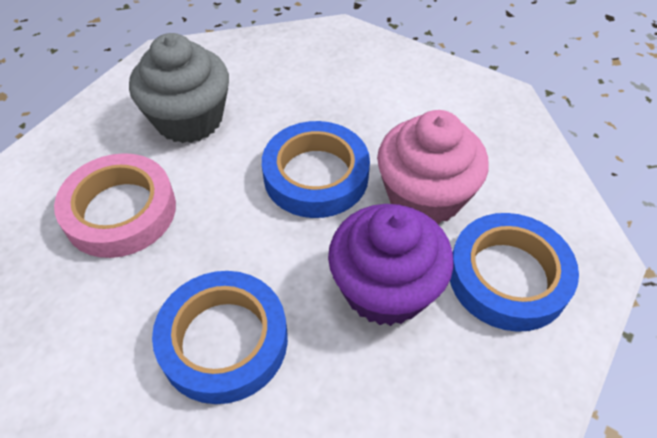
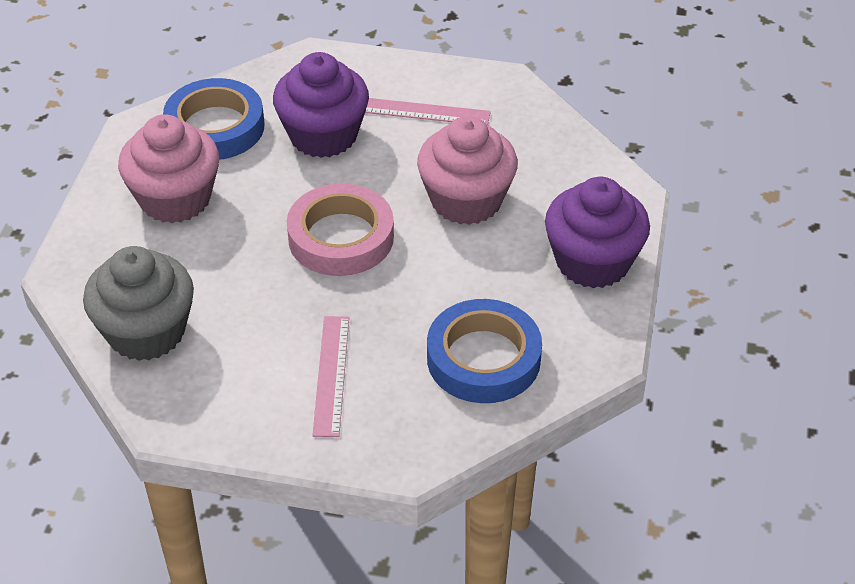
blue tape: 3 -> 2
pink cupcake: 1 -> 2
pink ruler: 0 -> 2
purple cupcake: 1 -> 2

